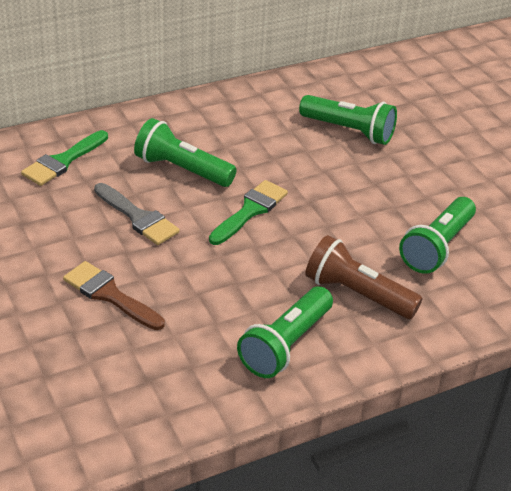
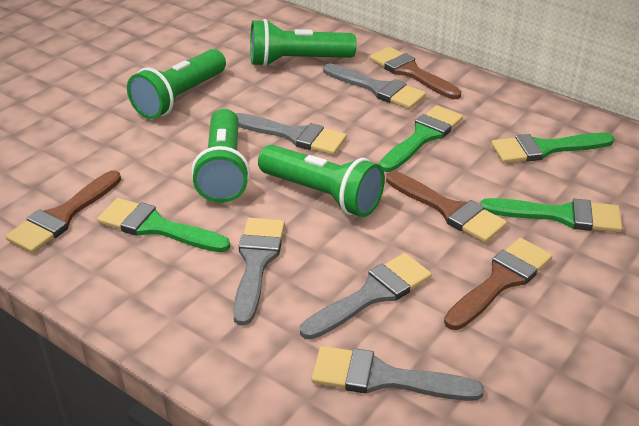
brown brush: 1 -> 4
brown flashlight: 1 -> 0
green brush: 2 -> 4
grey brush: 1 -> 5

